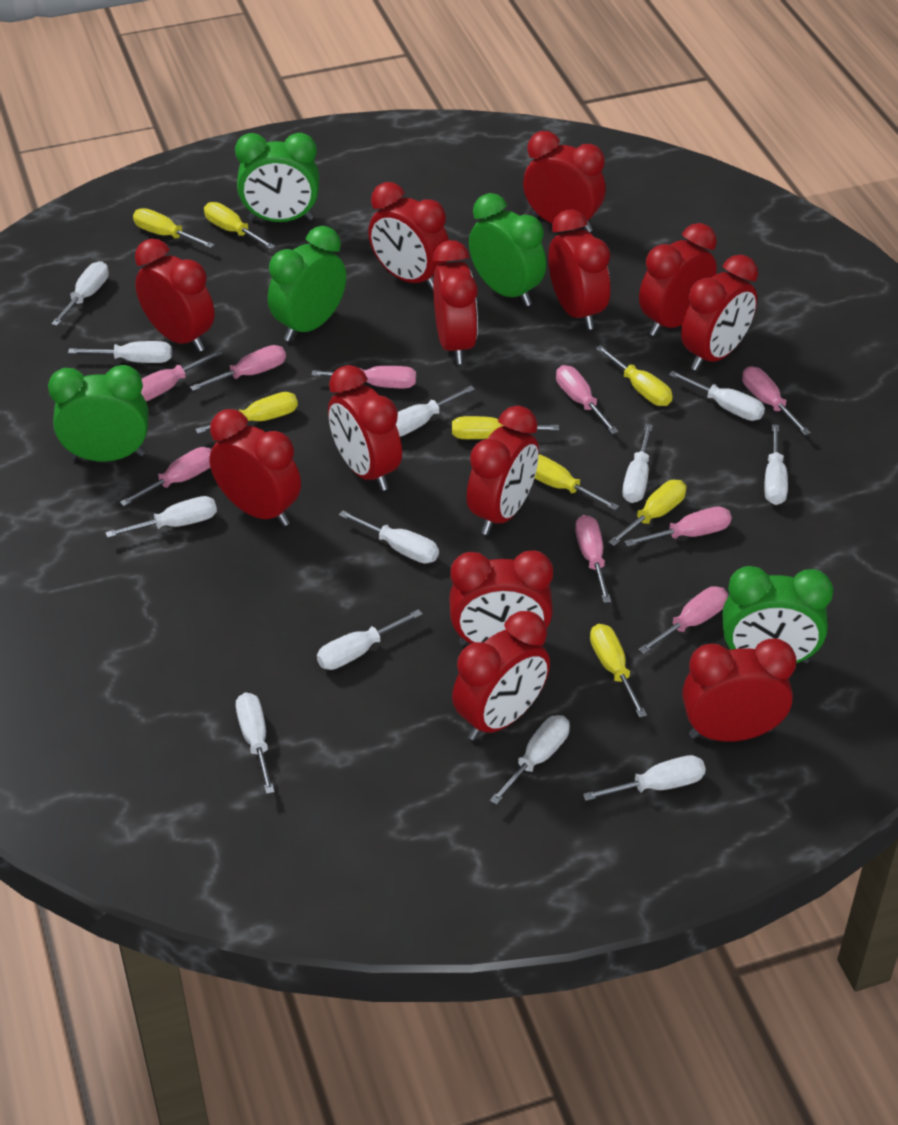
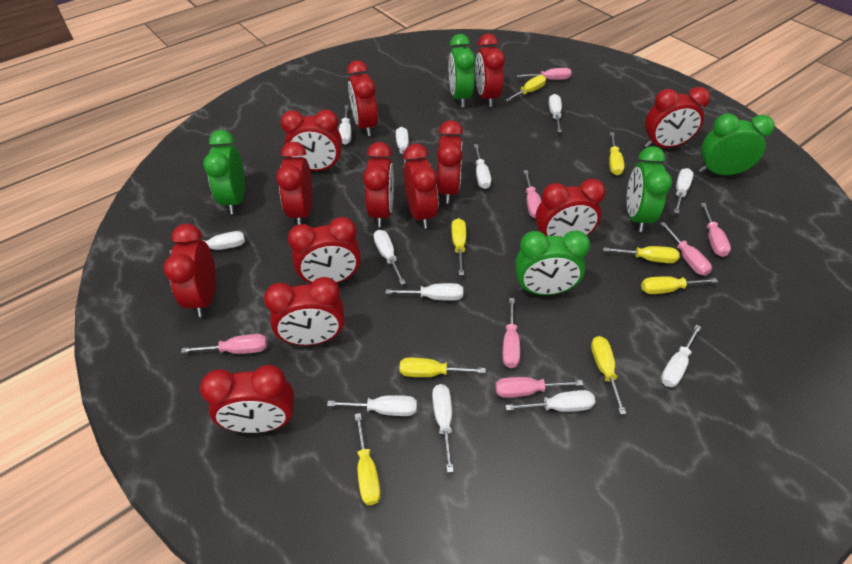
pink screwdriver: 9 -> 7

